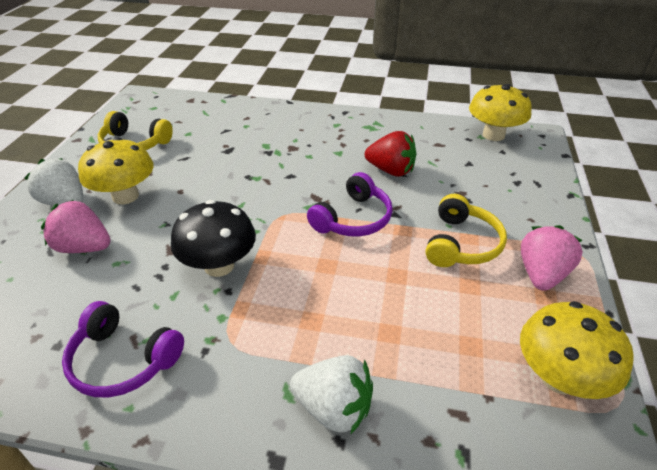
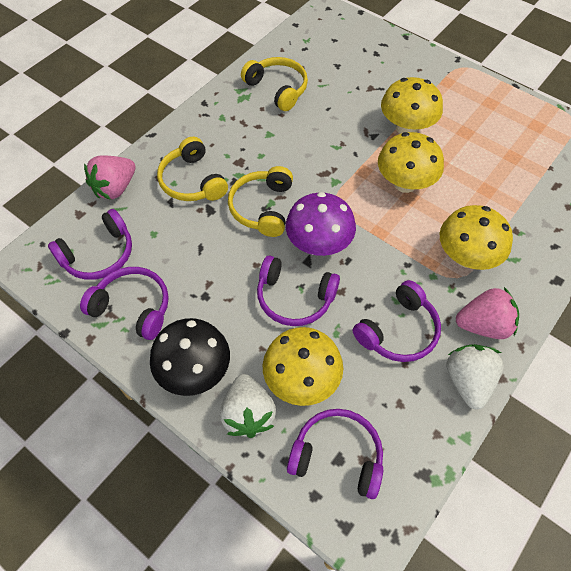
purple headphones: 2 -> 5
purple mushroom: 0 -> 1
red strawberry: 1 -> 0
yellow headphones: 2 -> 3
yellow mushroom: 3 -> 4

